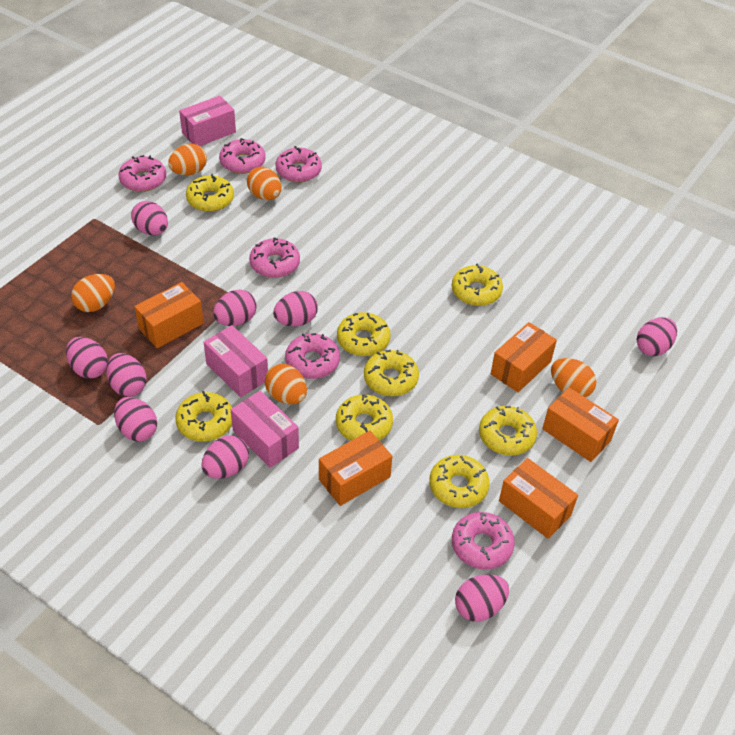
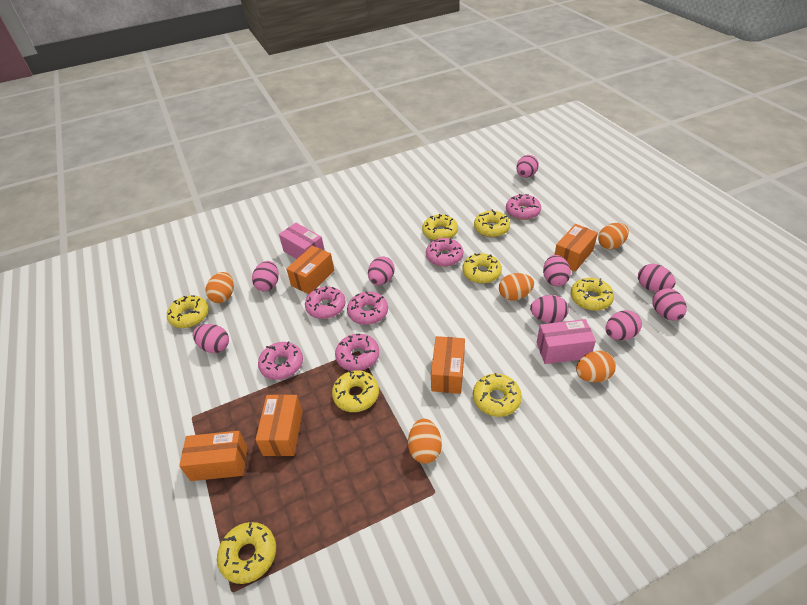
pink box: 3 -> 2

